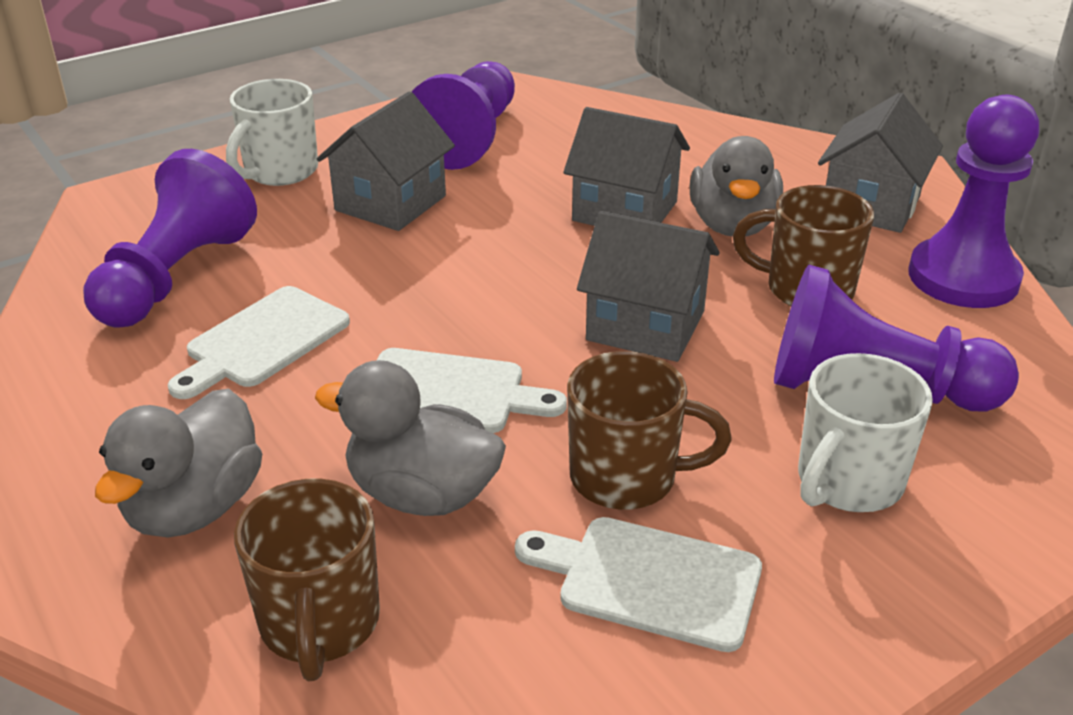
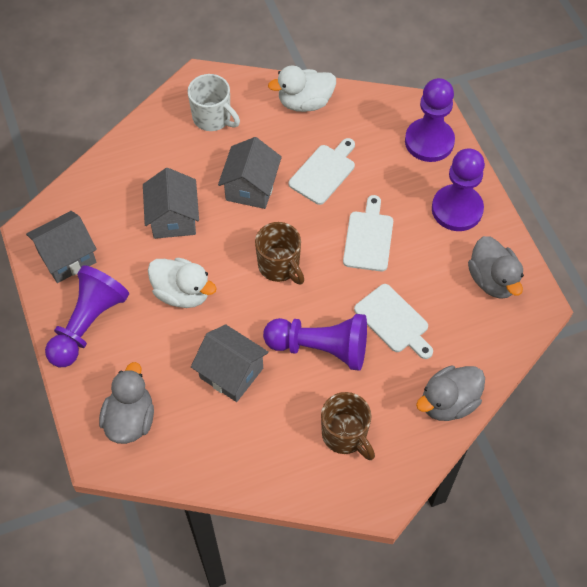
brown mug: 3 -> 2
white duck: 0 -> 2
white mug: 2 -> 1

